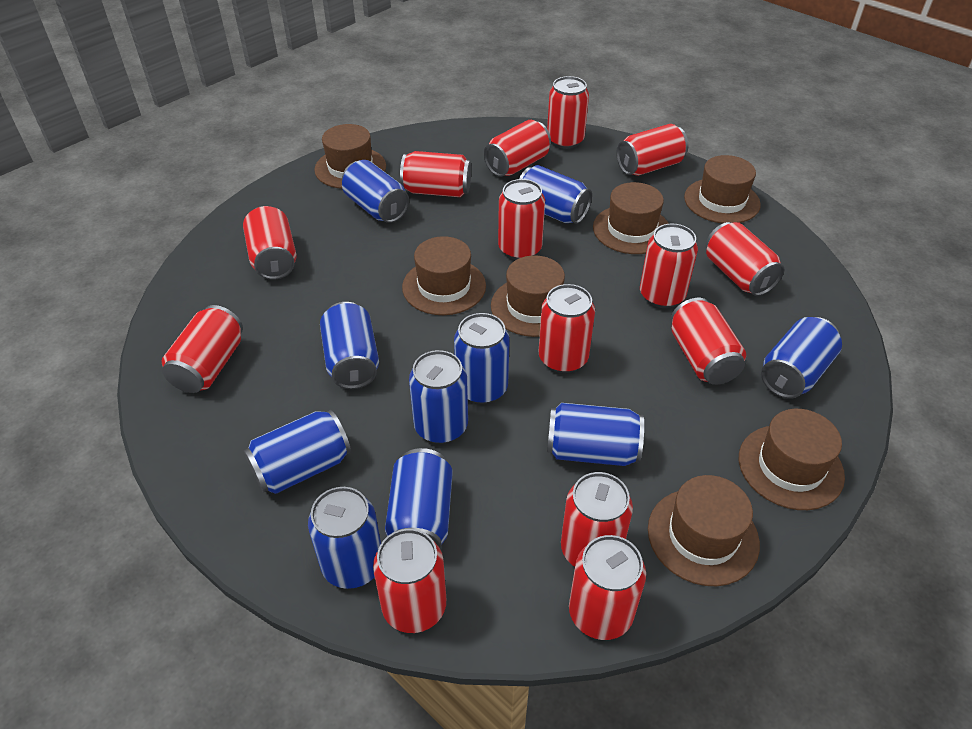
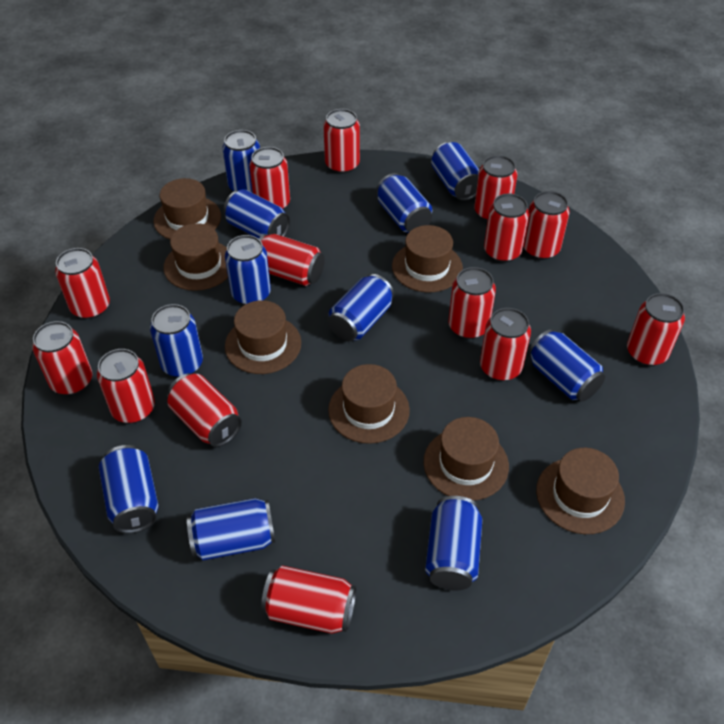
blue can: 10 -> 11

